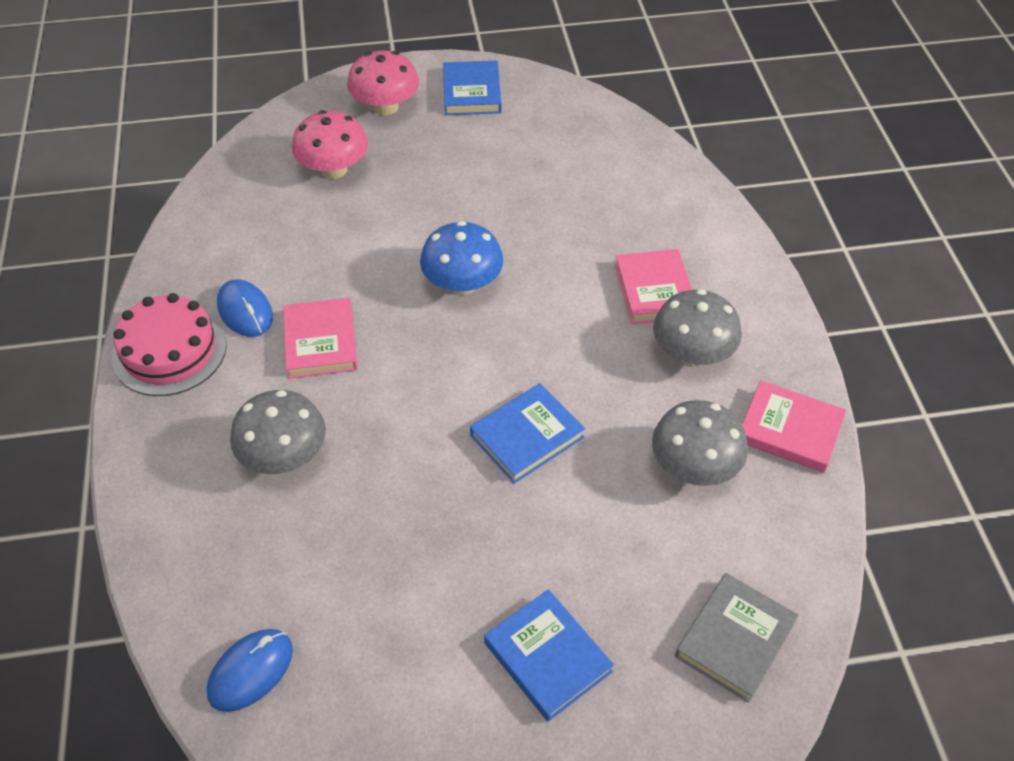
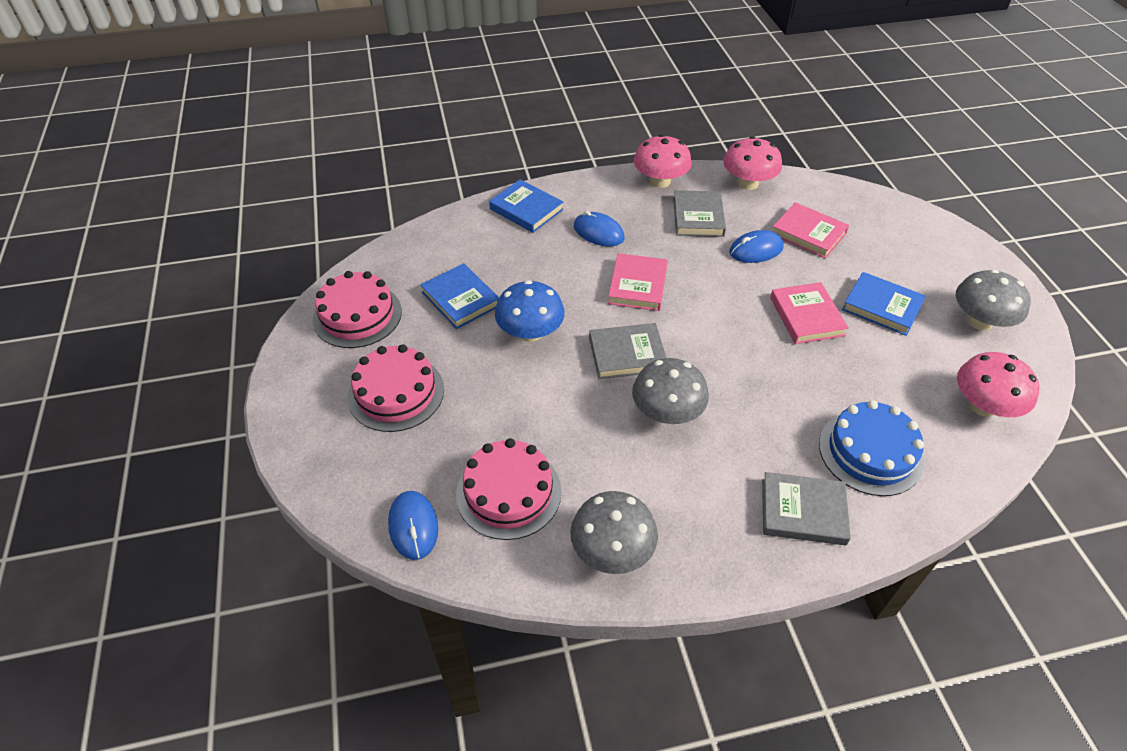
blue cake: 0 -> 1
blue mouse: 2 -> 3
grey book: 1 -> 3
pink cake: 1 -> 3
pink mushroom: 2 -> 3

